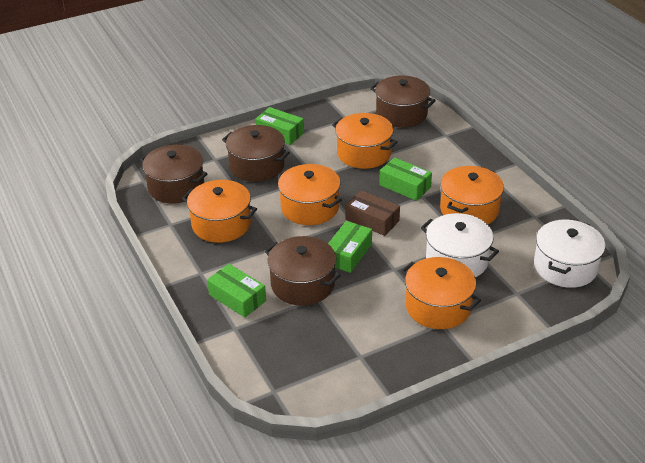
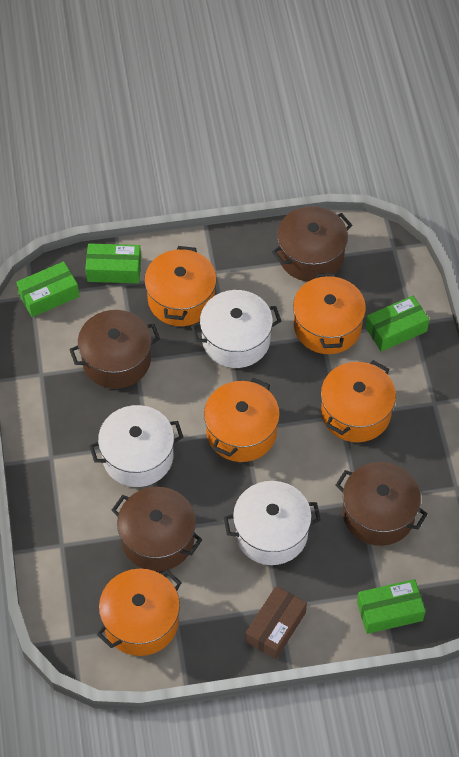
white pot: 2 -> 3

